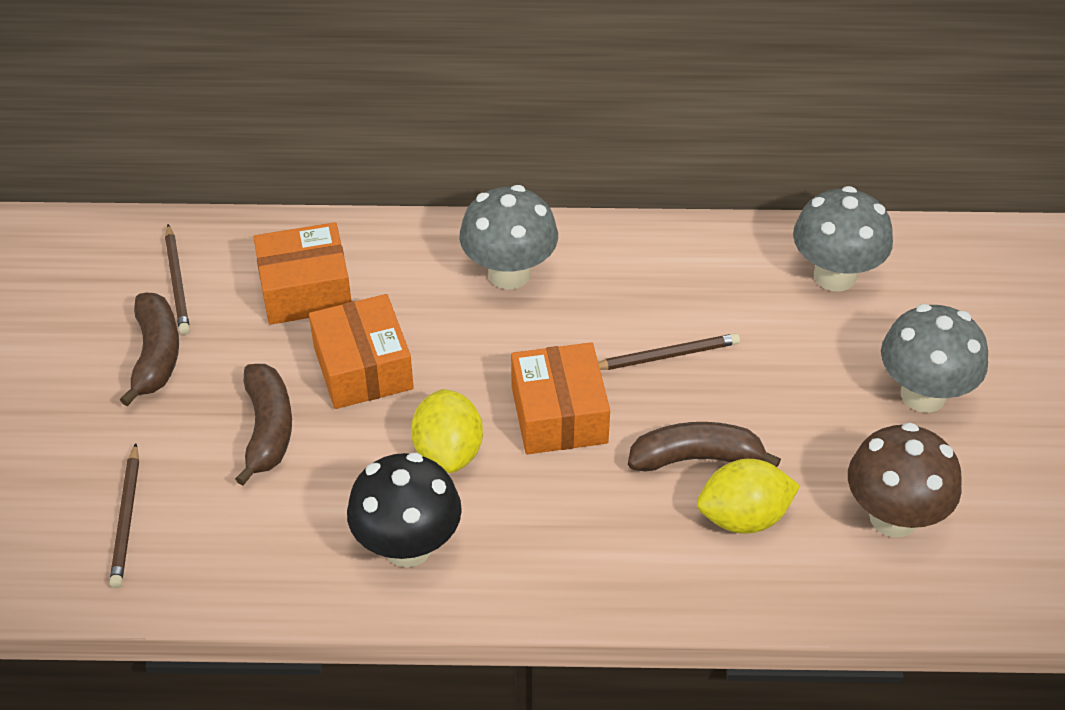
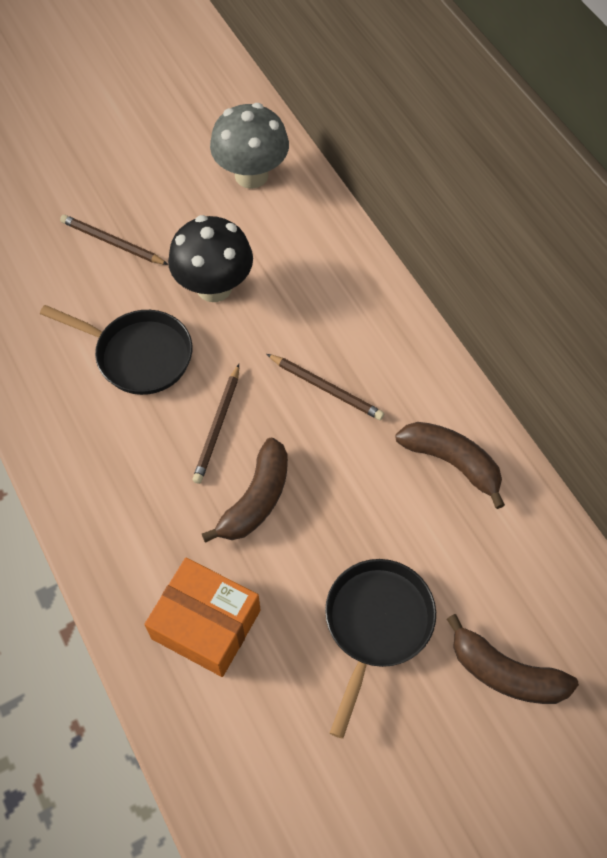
black pan: 0 -> 2
brown mushroom: 1 -> 0
grey mushroom: 3 -> 1
orange box: 3 -> 1
yellow lemon: 2 -> 0

